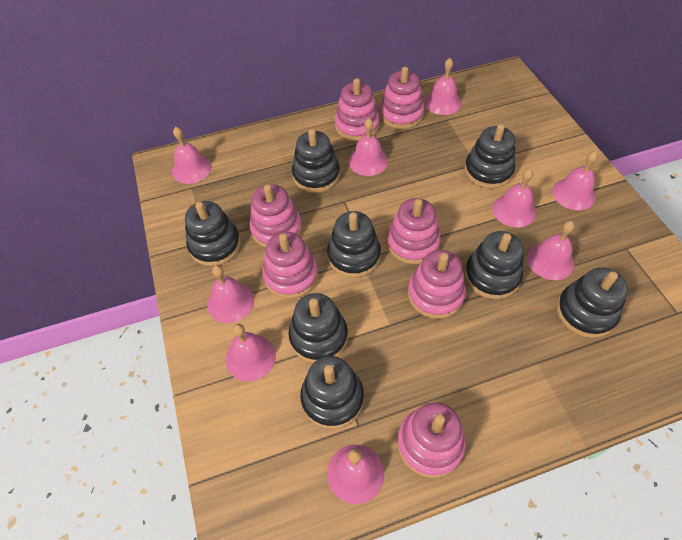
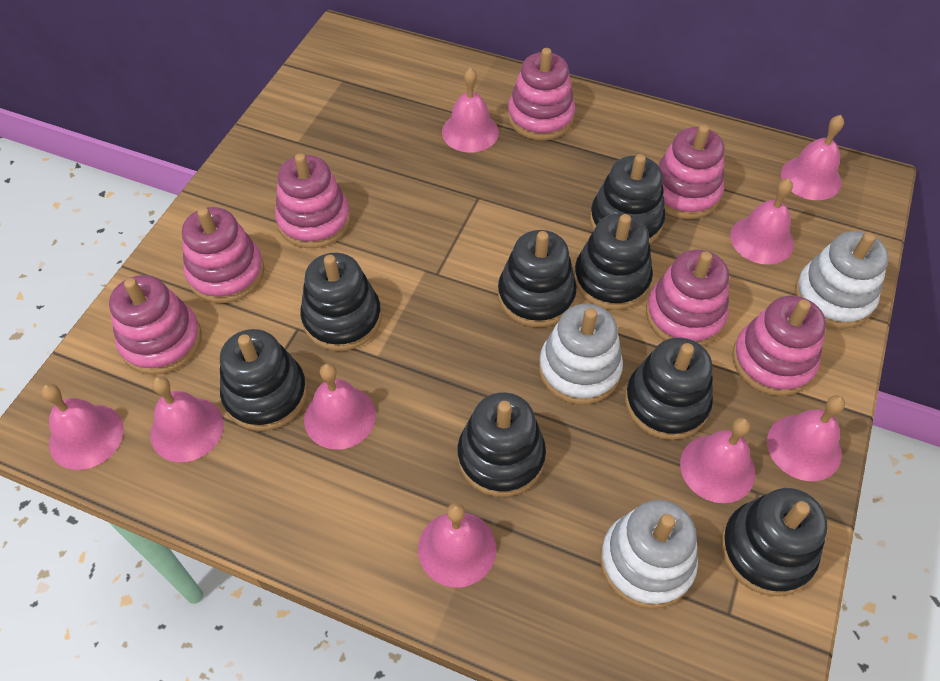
white stacking toy: 0 -> 3

